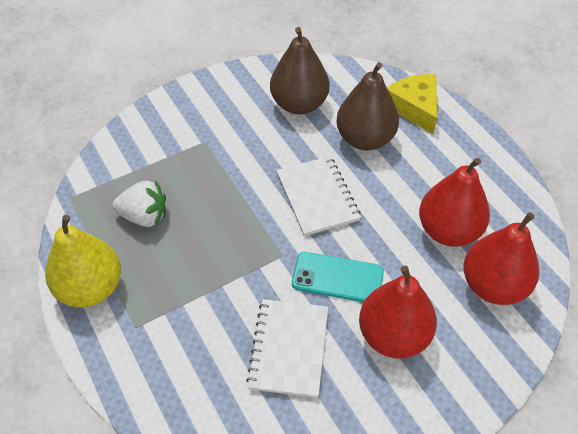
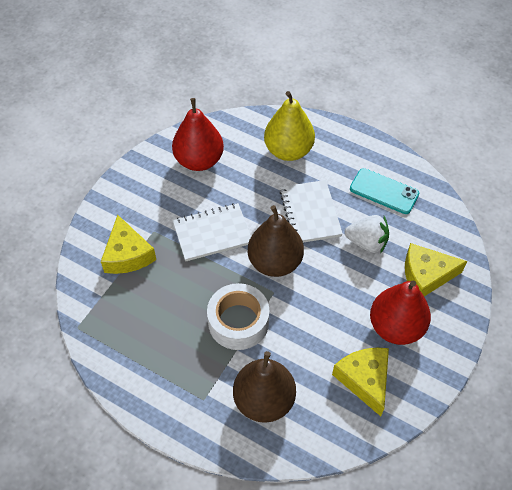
red pear: 3 -> 2
white tape: 0 -> 1
yellow cheese: 1 -> 3

